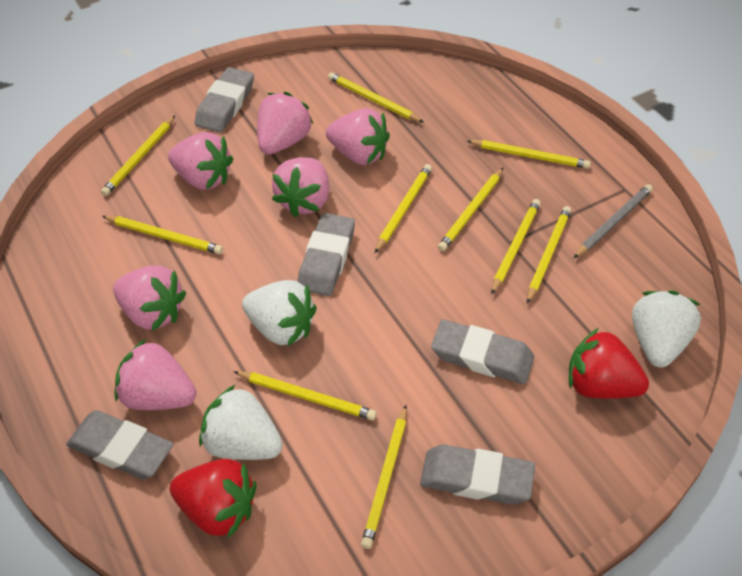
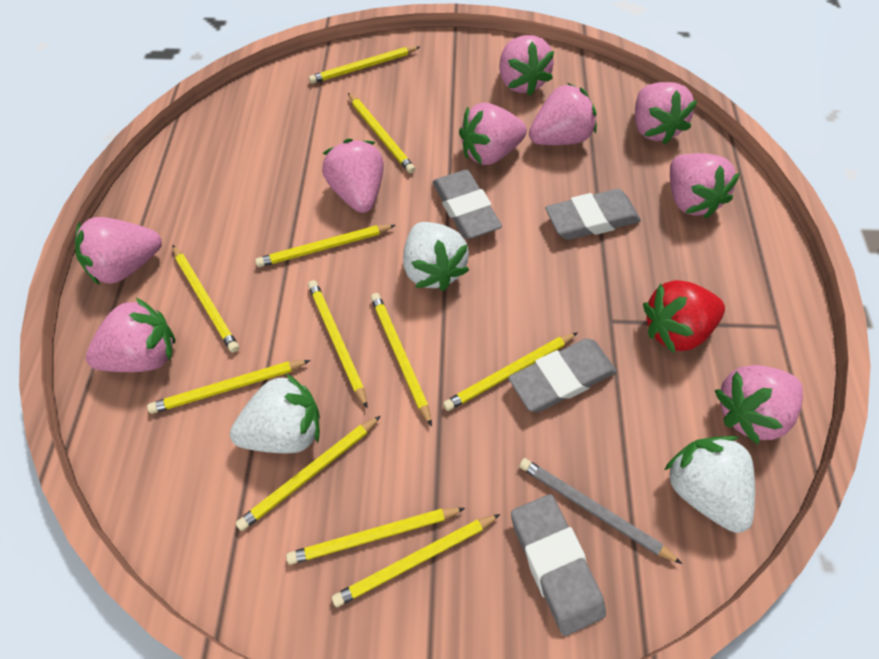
grey eraser: 5 -> 4
pink strawberry: 6 -> 9
red strawberry: 2 -> 1
yellow pencil: 10 -> 11

